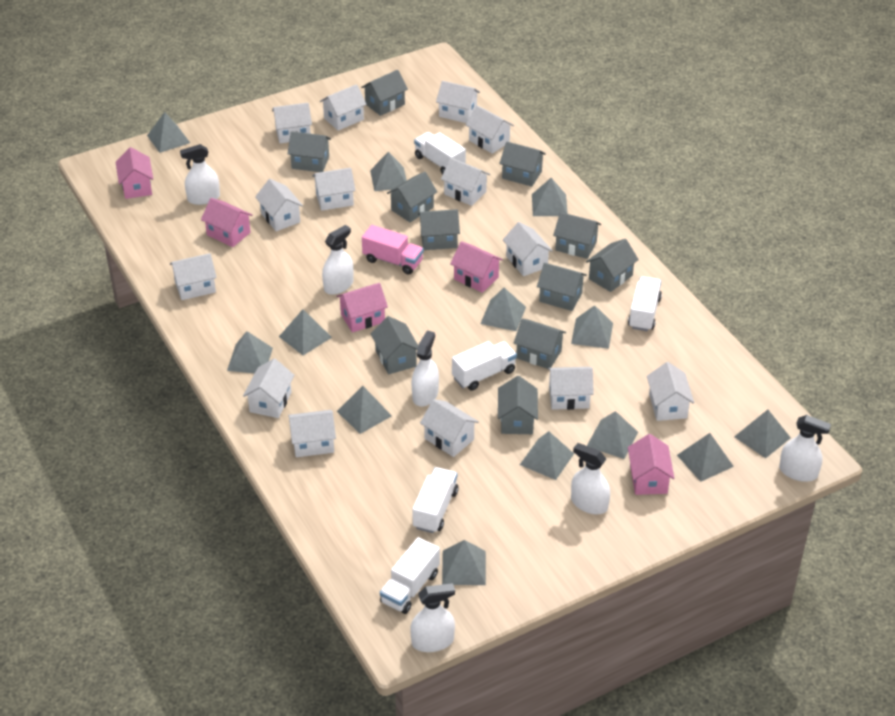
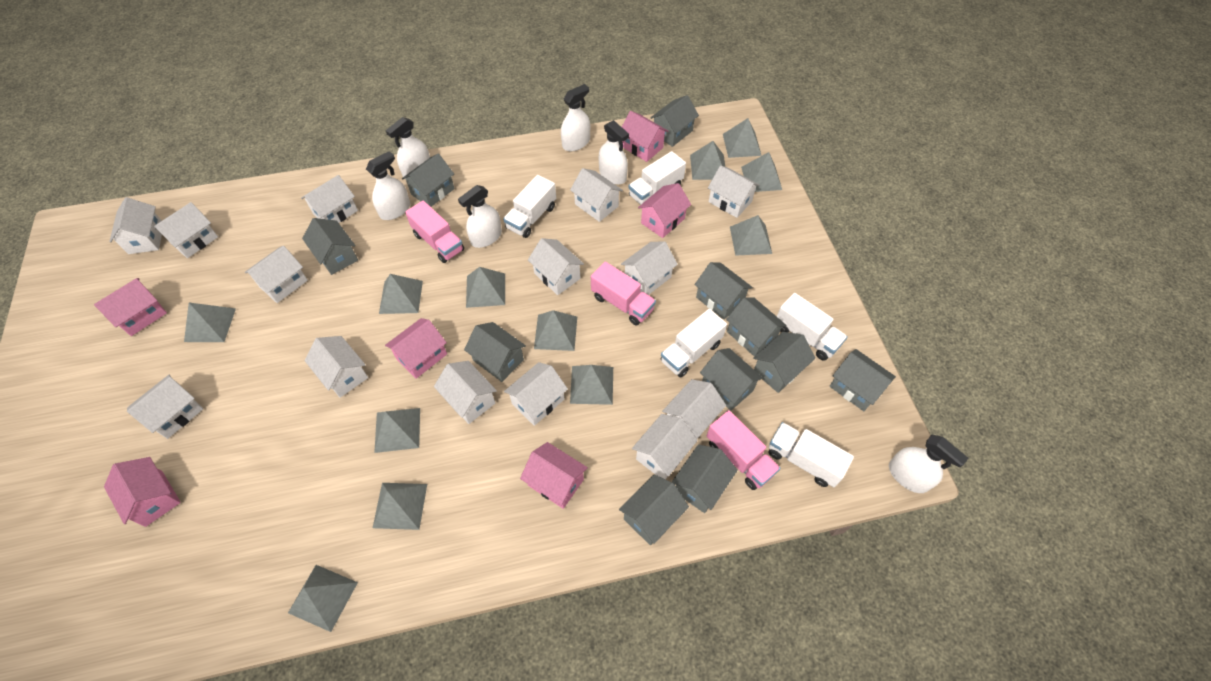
grey pyramid: 13 -> 12
pink house: 5 -> 6
pink truck: 1 -> 3

